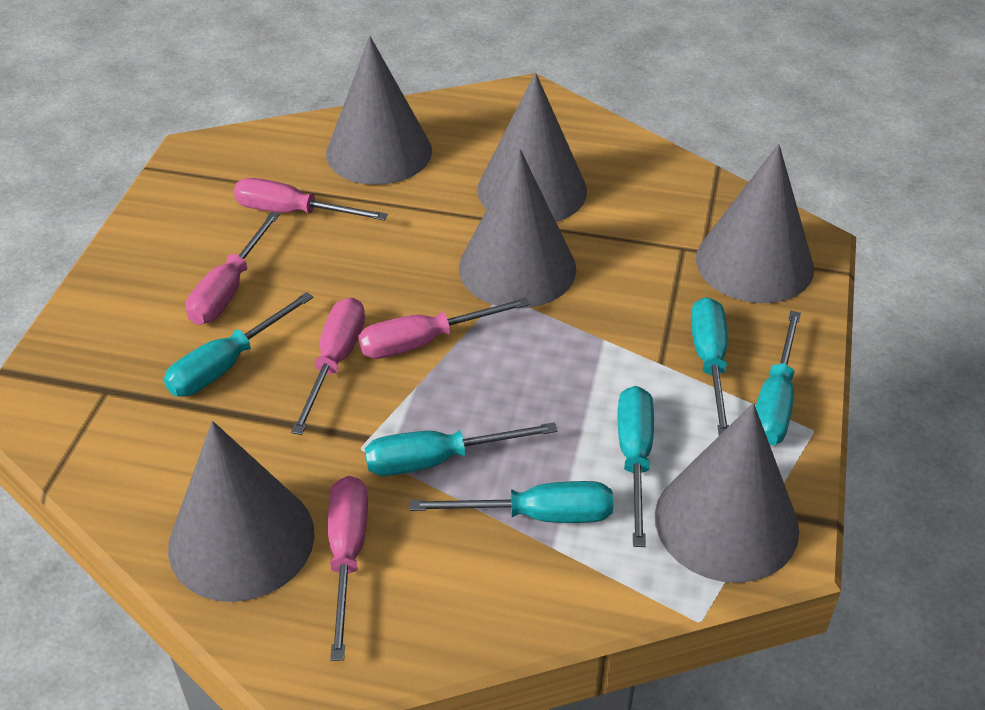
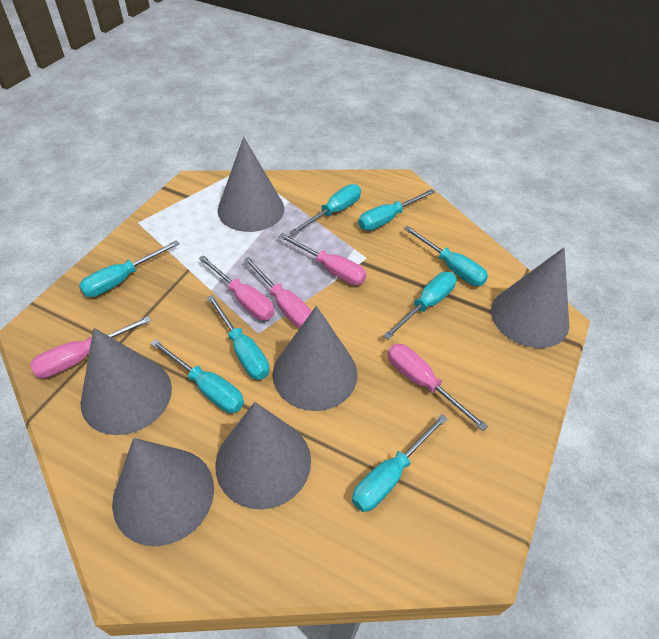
turquoise screwdriver: 6 -> 8

